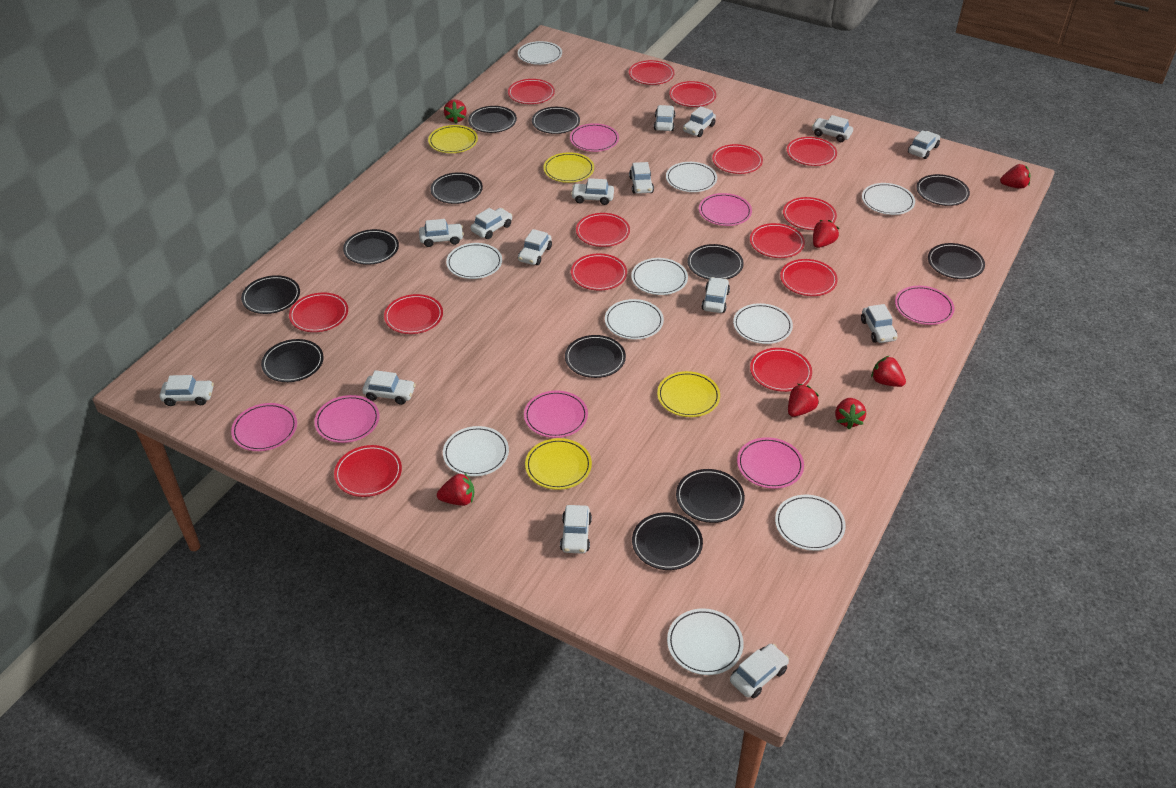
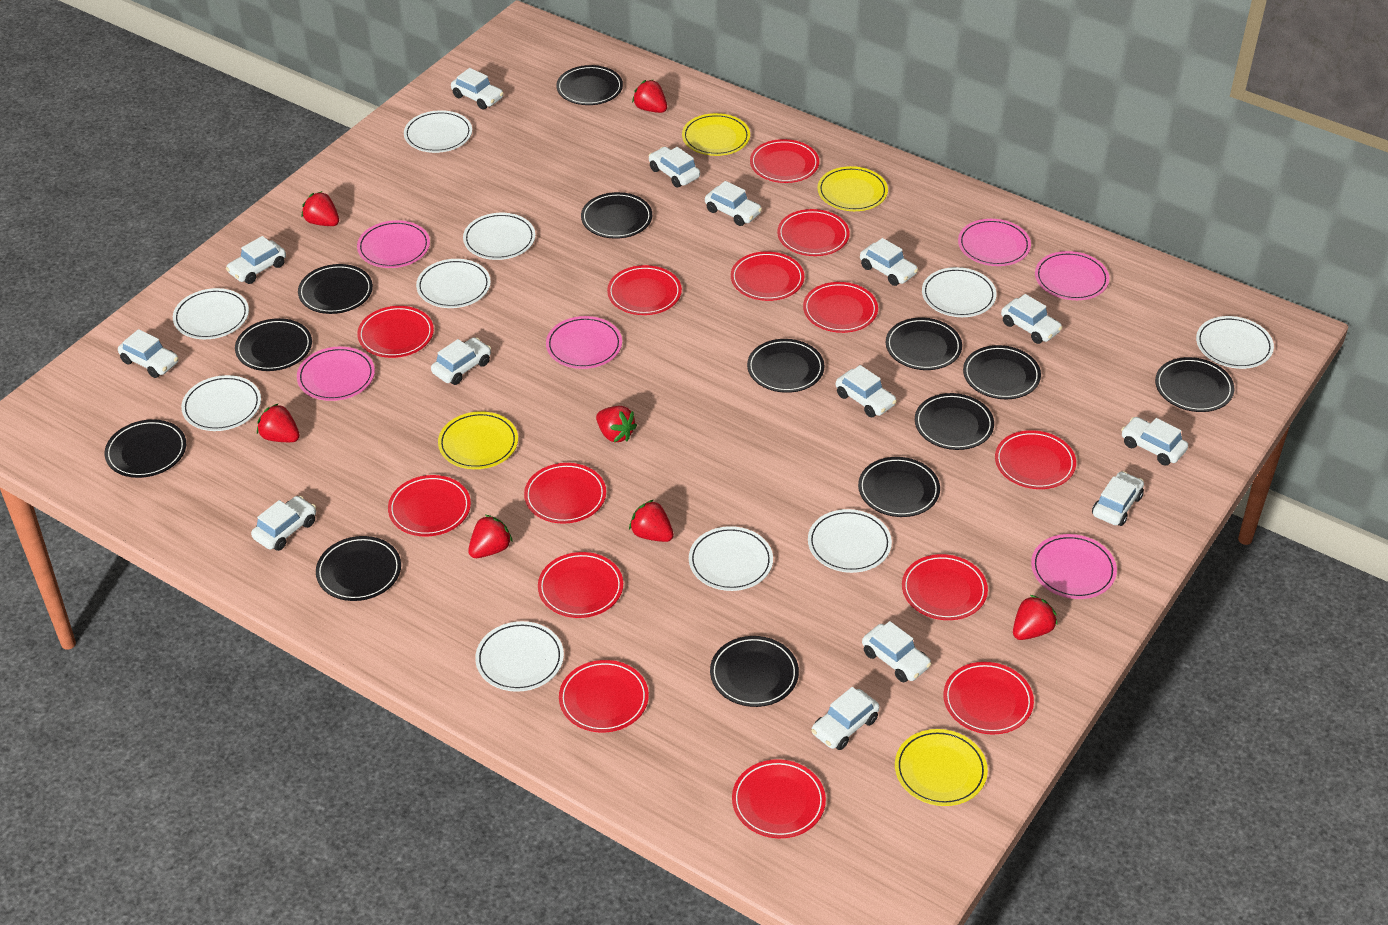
black plate: 12 -> 13
pink plate: 7 -> 6
white car: 15 -> 14

